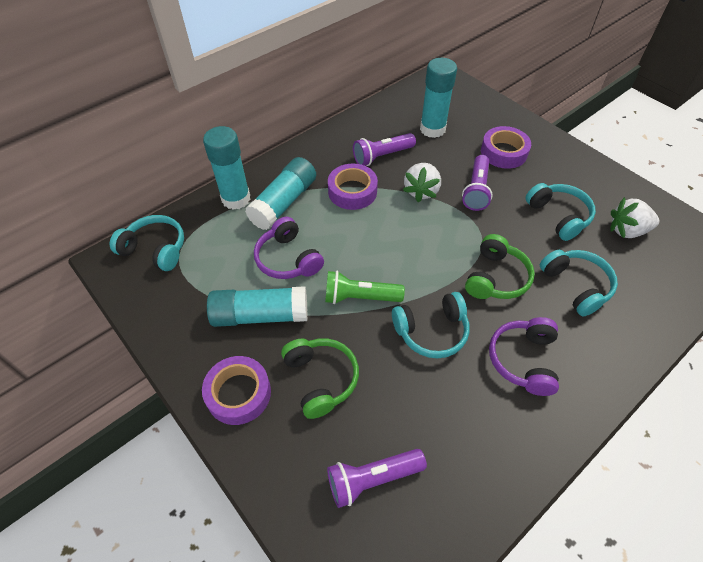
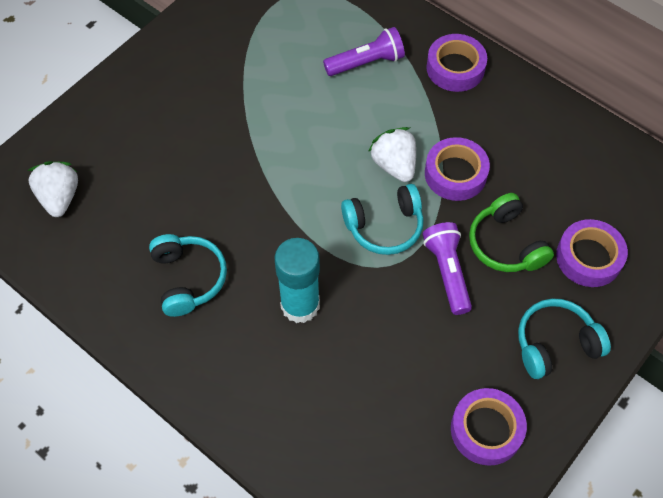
green flashlight: 1 -> 0
green headphones: 2 -> 1
purple flashlight: 3 -> 2
purple headphones: 2 -> 0
purple tape: 3 -> 4
turquoise glue stick: 4 -> 1
turquoise headphones: 4 -> 3

